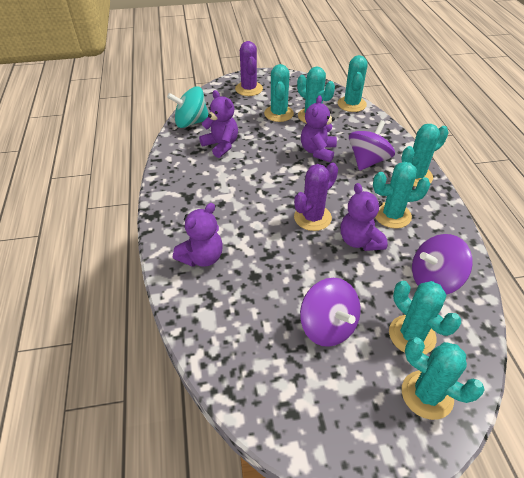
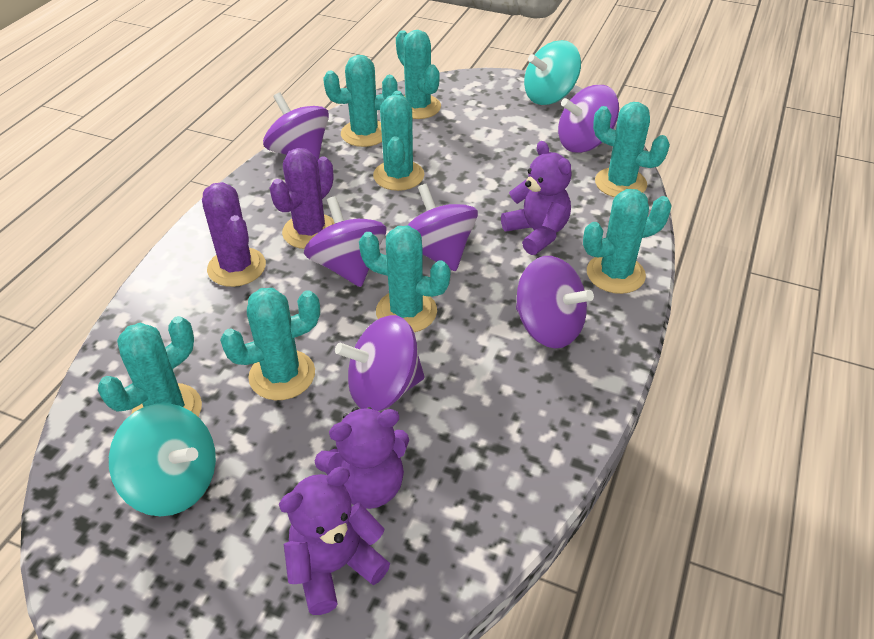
purple spinning top: 3 -> 6
purple teddy bear: 4 -> 3
turquoise cactus: 7 -> 8
turquoise spinning top: 1 -> 2

